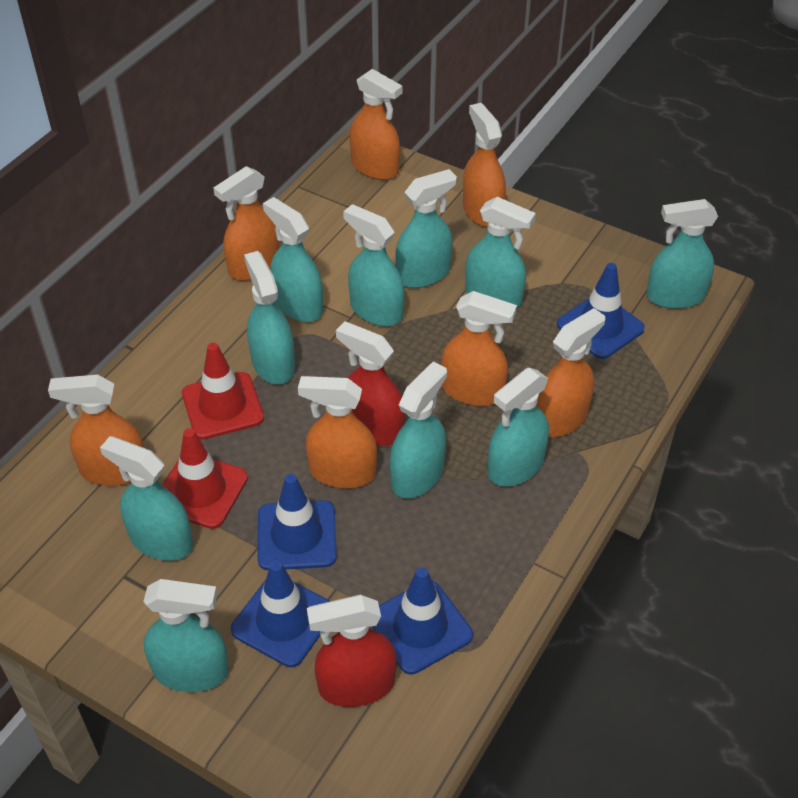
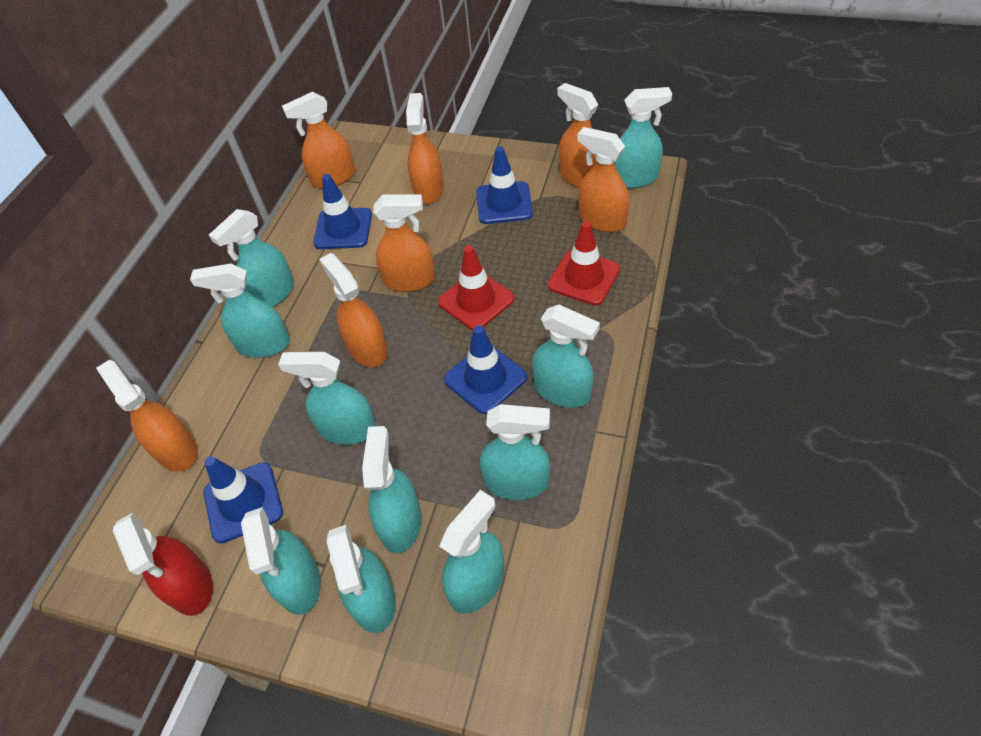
red spray bottle: 2 -> 1

